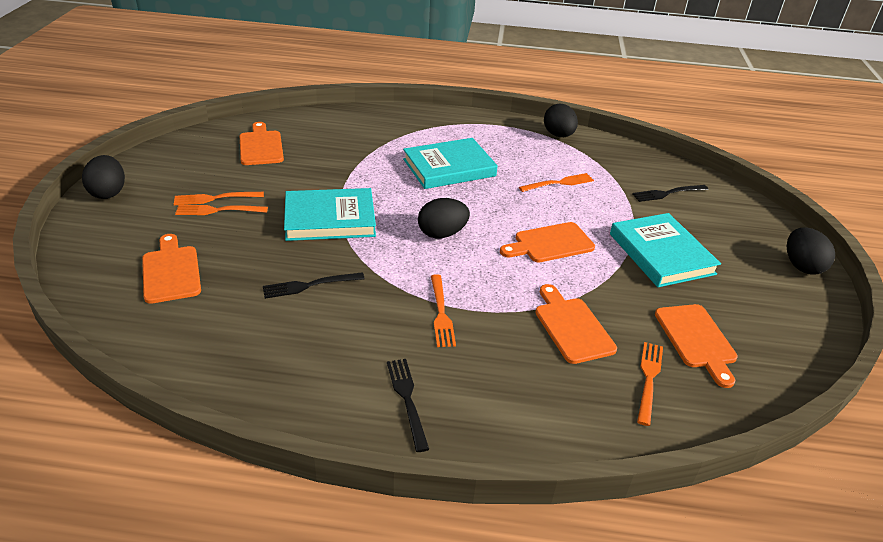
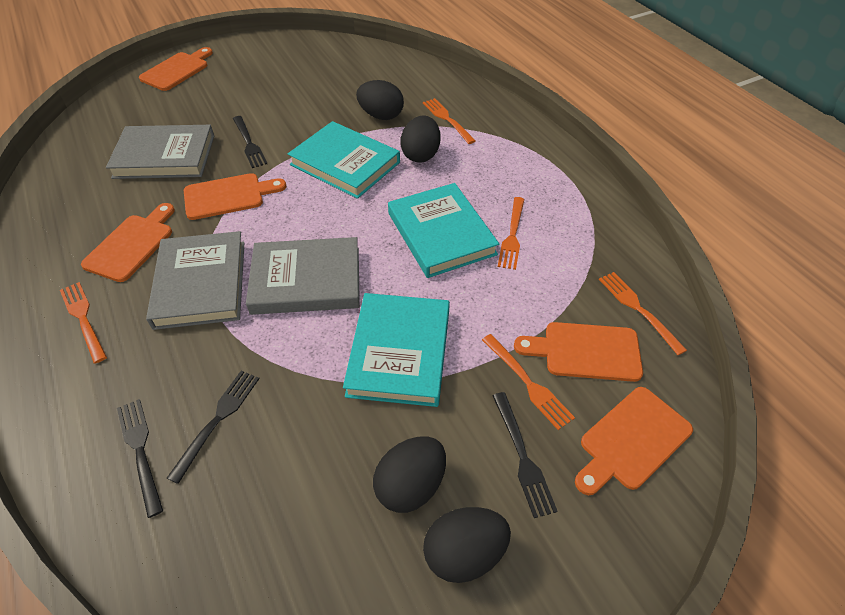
black fork: 3 -> 4
grey book: 0 -> 3

